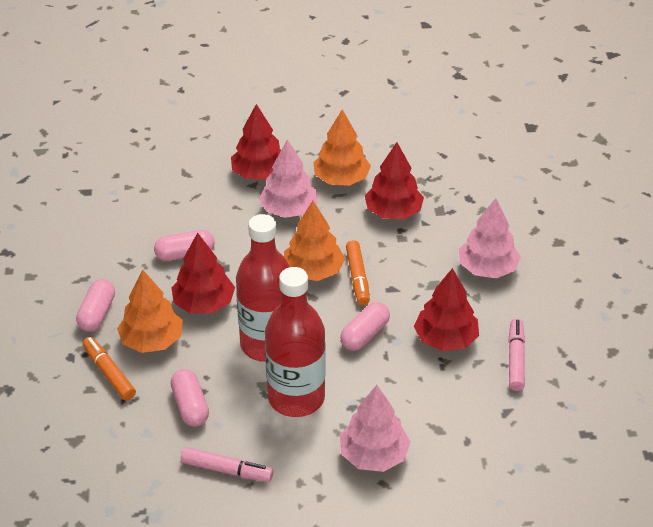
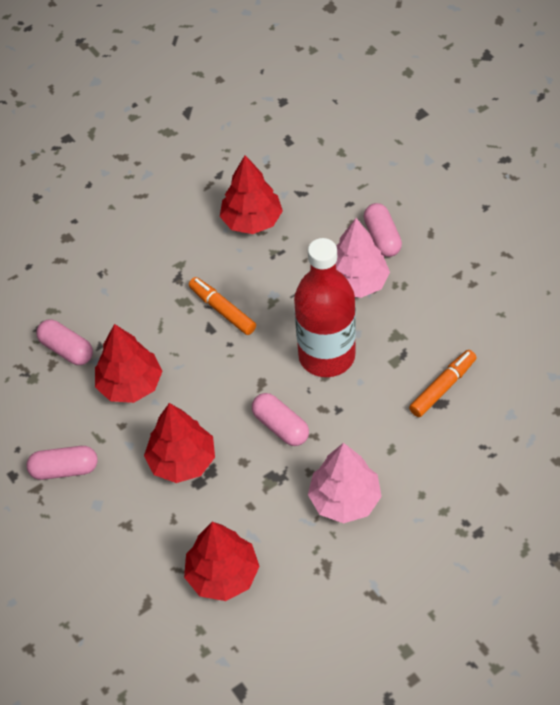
orange tree: 3 -> 0
pink marker: 2 -> 0
pink tree: 3 -> 2
red bottle: 2 -> 1

